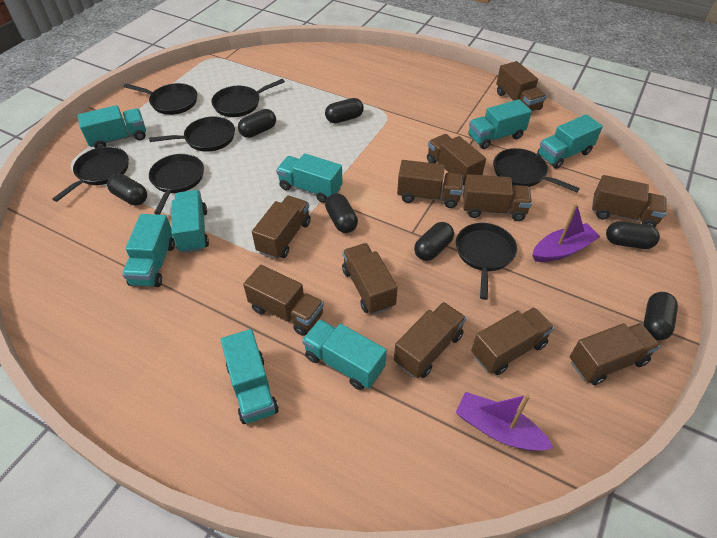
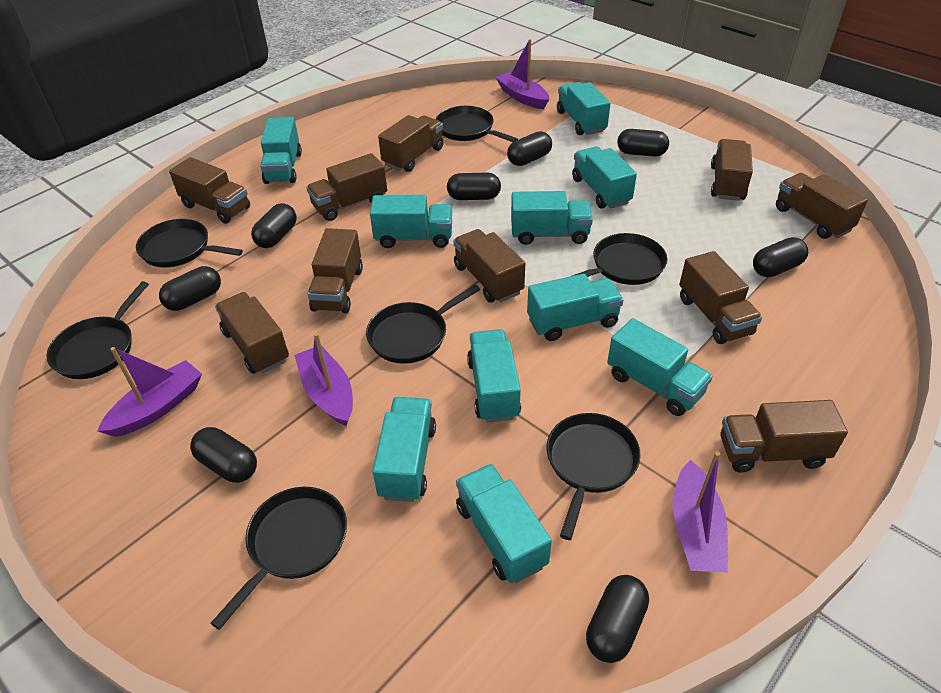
black capsule: 7 -> 8
brown truck: 11 -> 10
purple boat: 2 -> 4
turquoise truck: 8 -> 10

